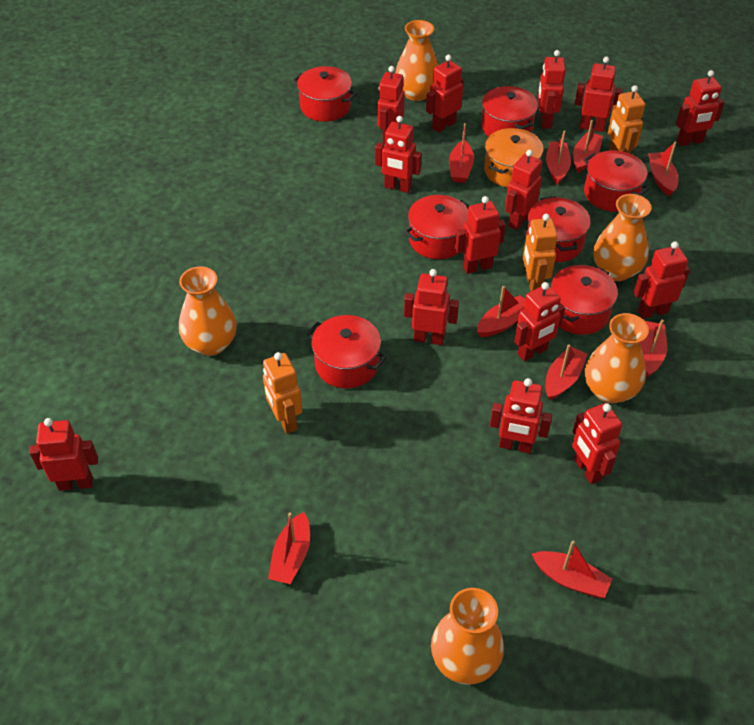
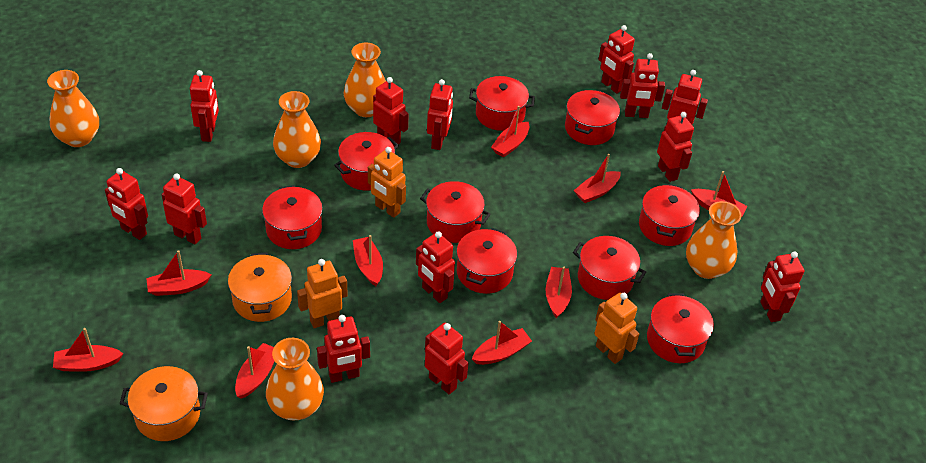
orange pot: 1 -> 2
red pot: 7 -> 9
red robot: 14 -> 13

